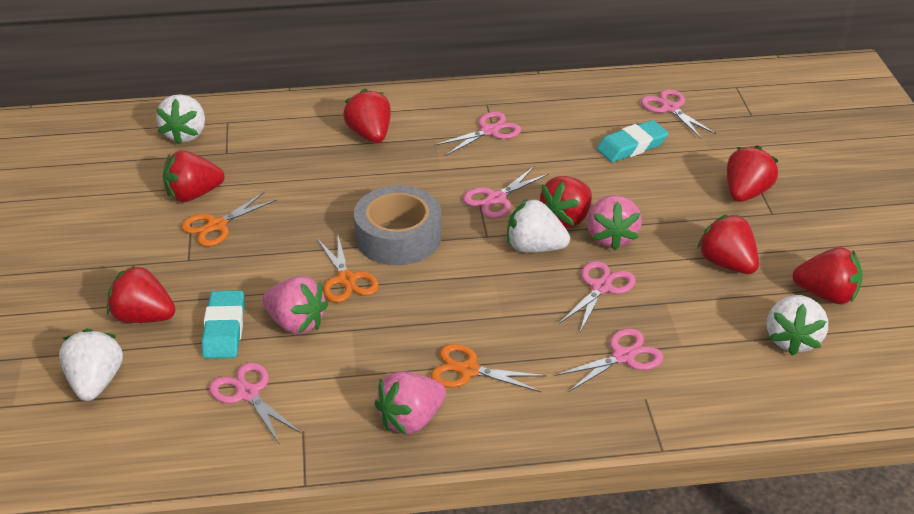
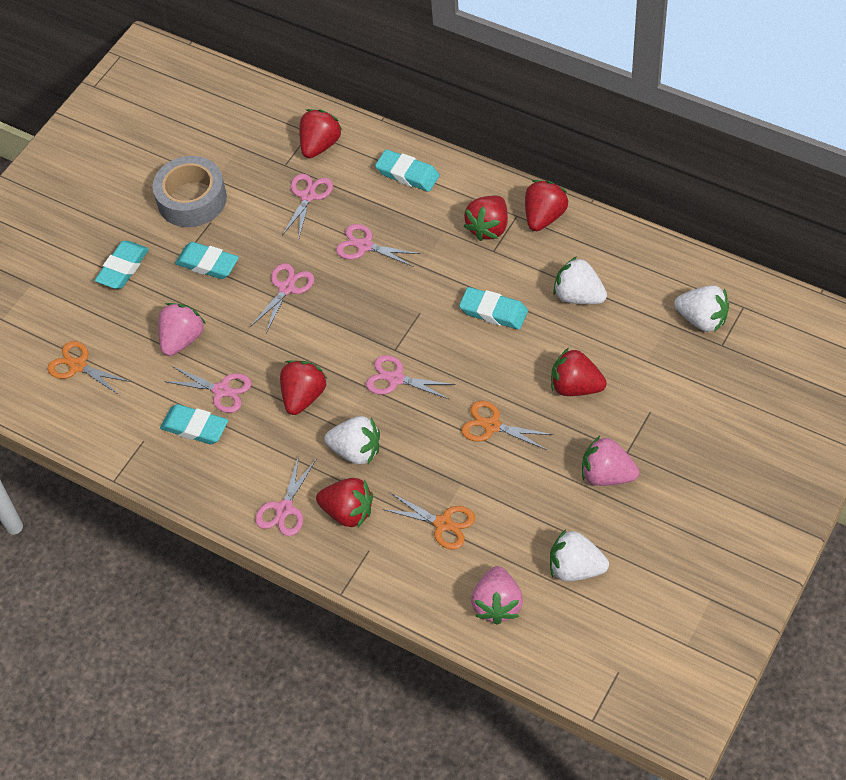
red strawberry: 7 -> 6
turquoise eraser: 2 -> 5

